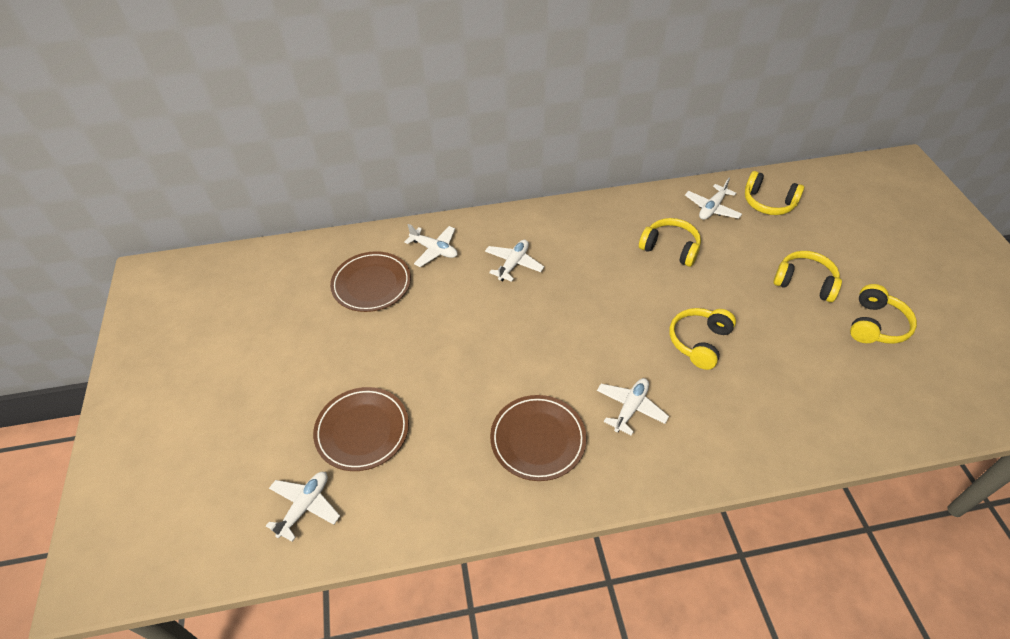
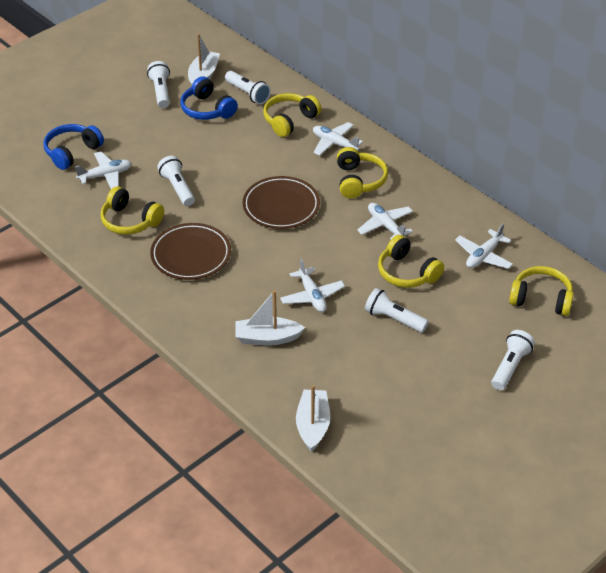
blue headphones: 0 -> 2
brown plate: 3 -> 2
white boat: 0 -> 3
white flashlight: 0 -> 5

